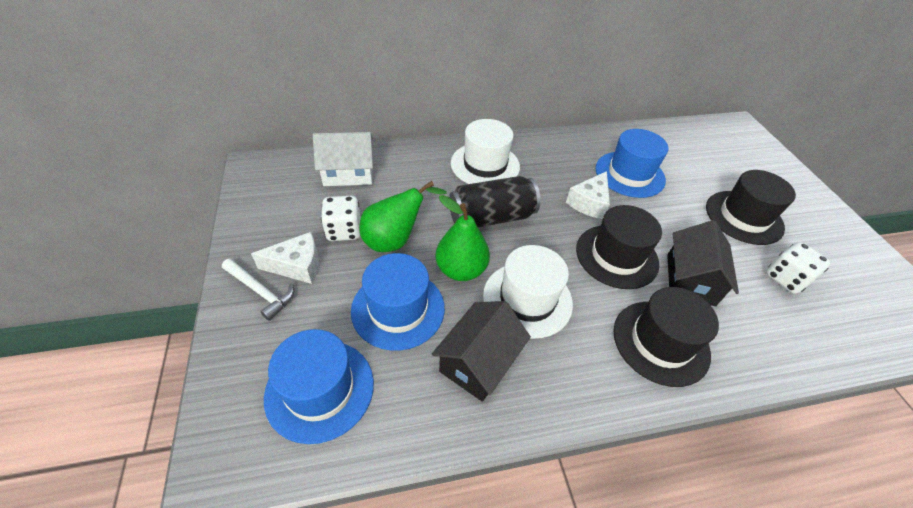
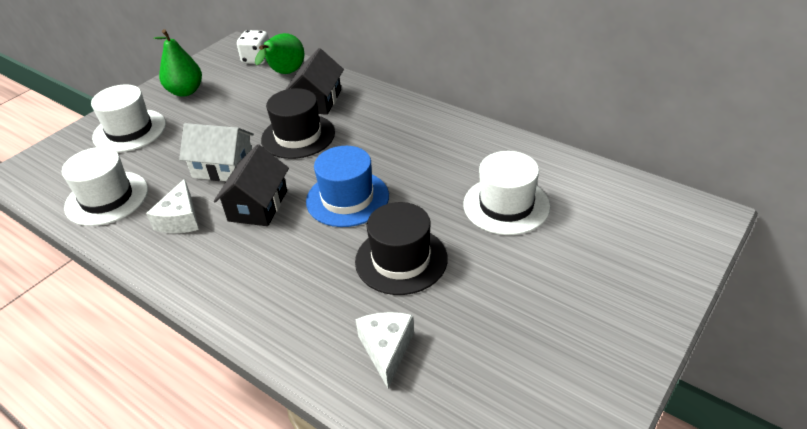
black can: 1 -> 0
black hat: 3 -> 2
blue hat: 3 -> 1
white dice: 2 -> 1
white hammer: 1 -> 0
white hat: 2 -> 3

